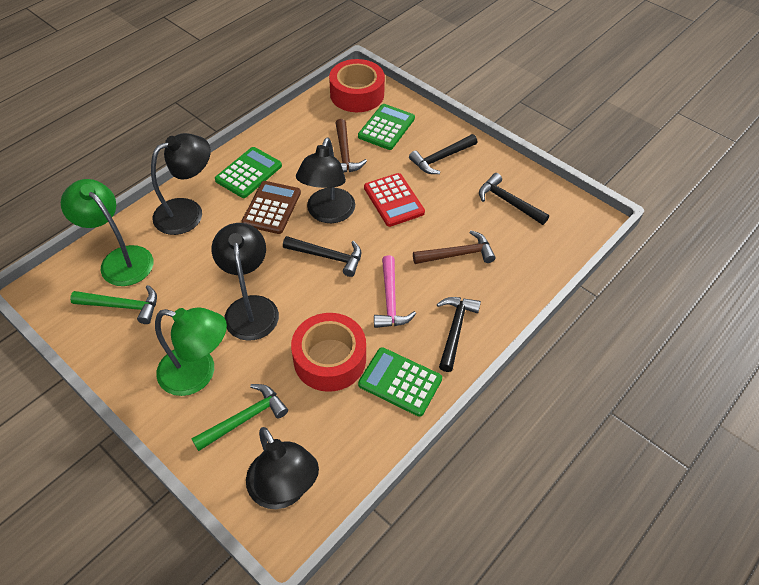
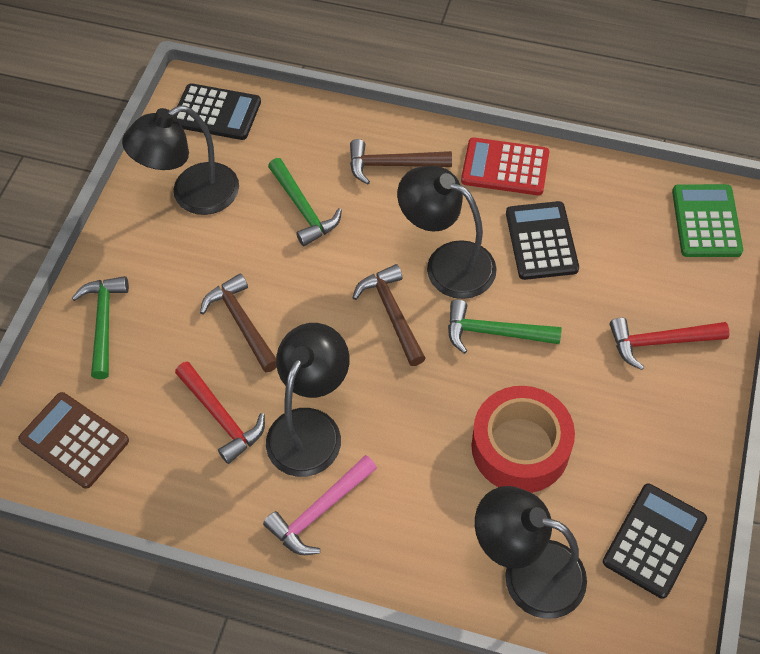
black calculator: 0 -> 3
black hammer: 4 -> 0
brown hammer: 2 -> 3
green calculator: 3 -> 1
green hammer: 2 -> 3
green lamp: 2 -> 0
red hammer: 0 -> 2
red tape: 2 -> 1

